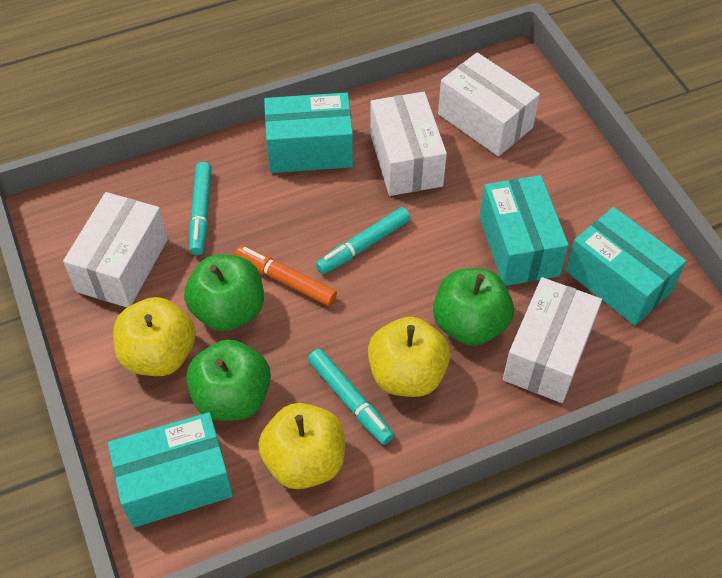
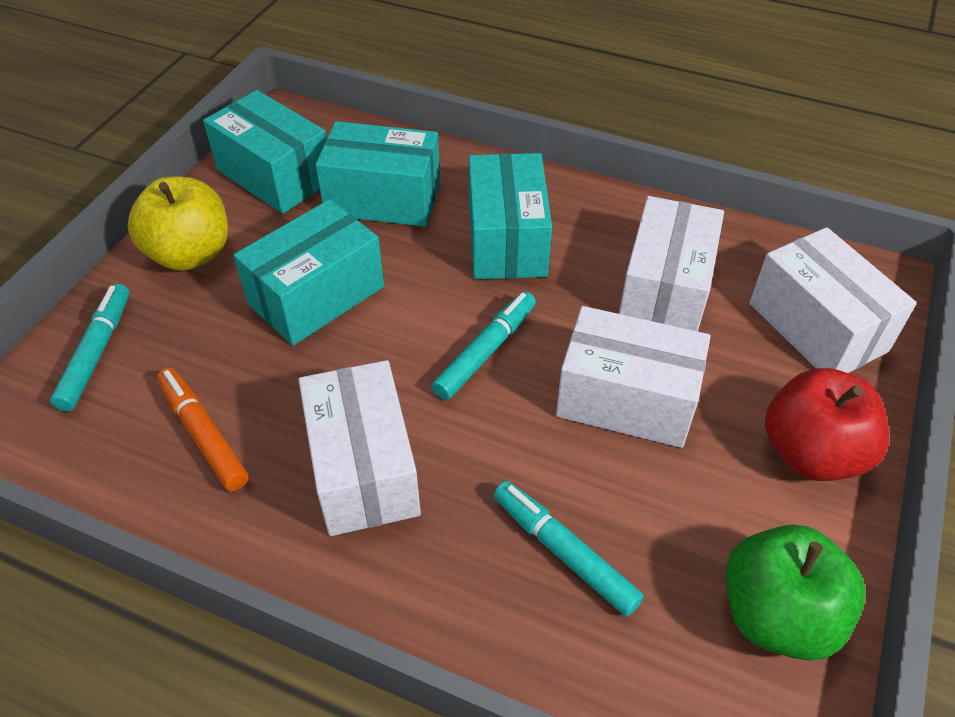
green apple: 3 -> 1
red apple: 0 -> 1
yellow apple: 3 -> 1

